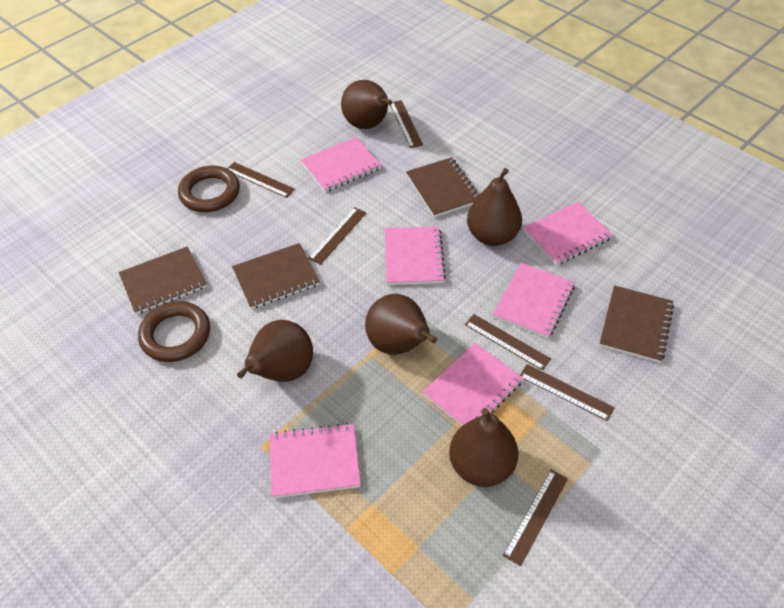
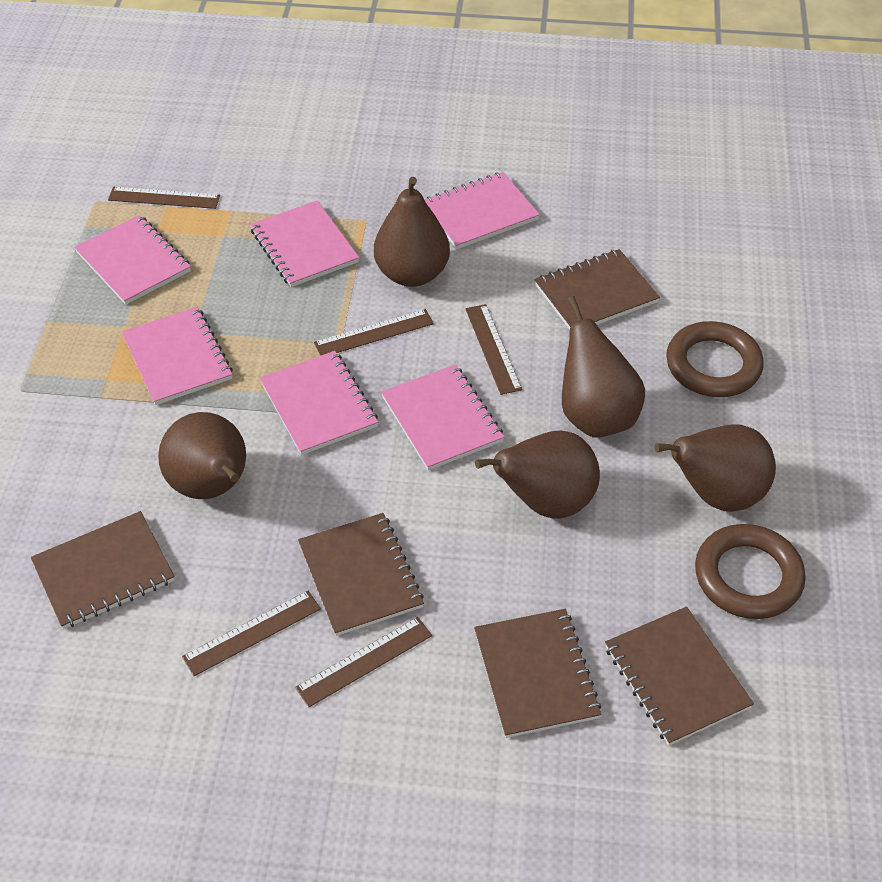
brown notebook: 4 -> 5
brown ruler: 6 -> 5

